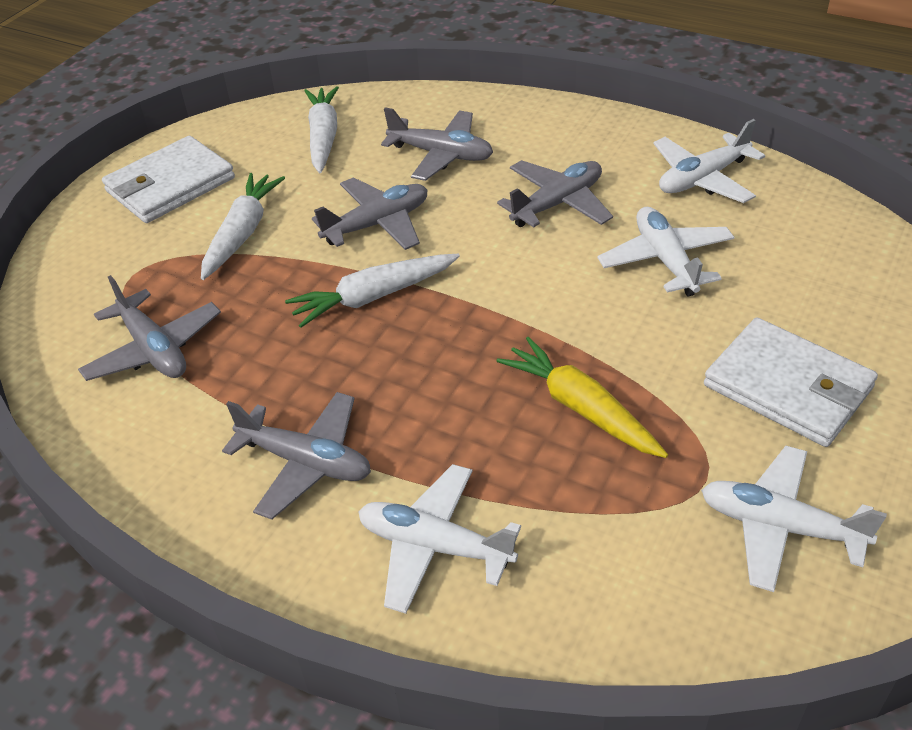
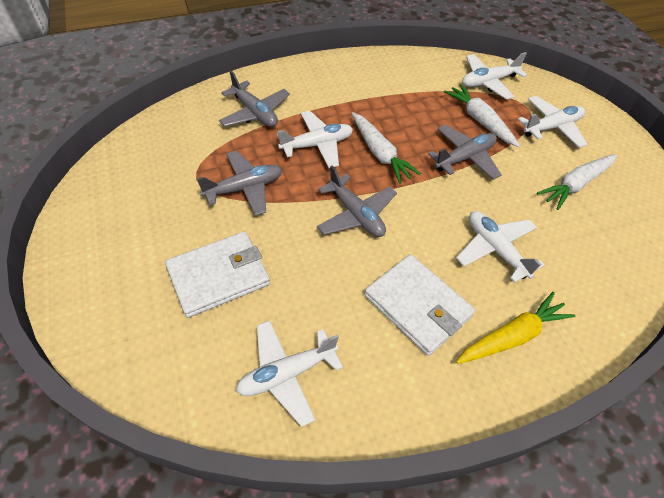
grey plane: 5 -> 4
white plane: 4 -> 5

